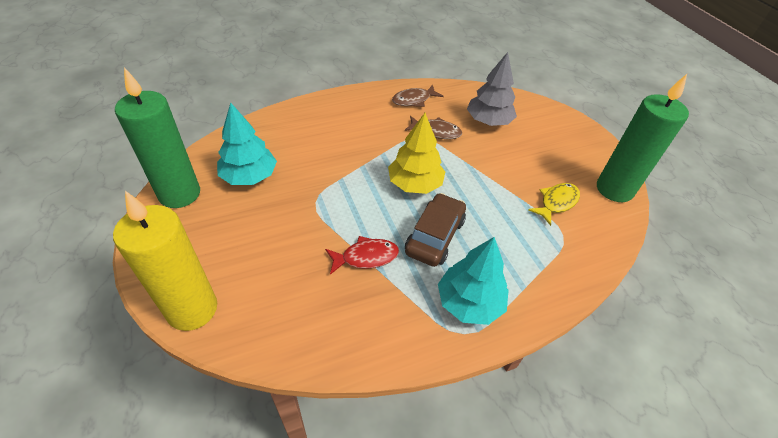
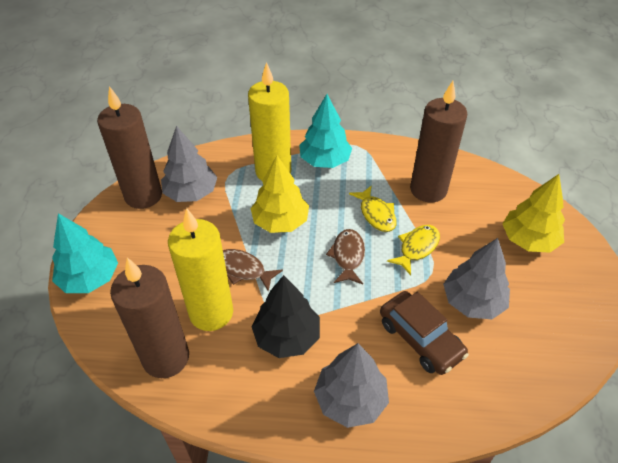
black tree: 0 -> 1
brown candle: 0 -> 3
green candle: 2 -> 0
grey tree: 1 -> 3
red fish: 1 -> 0
yellow candle: 1 -> 2
yellow fish: 1 -> 2
yellow tree: 1 -> 2

